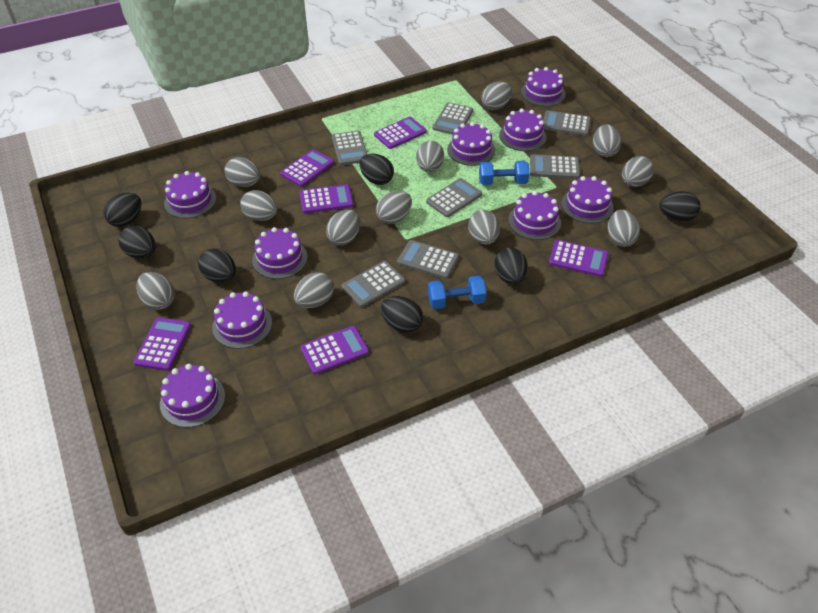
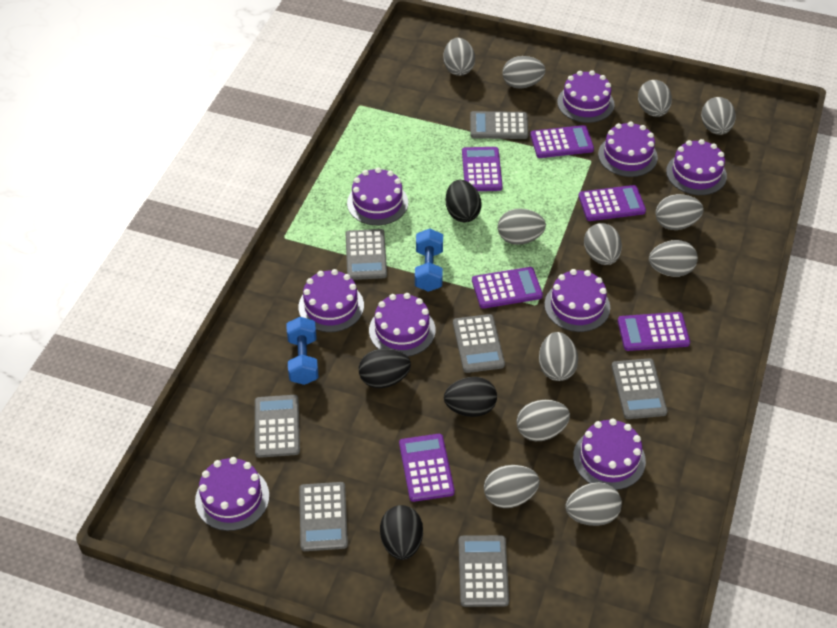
black egg: 7 -> 4

